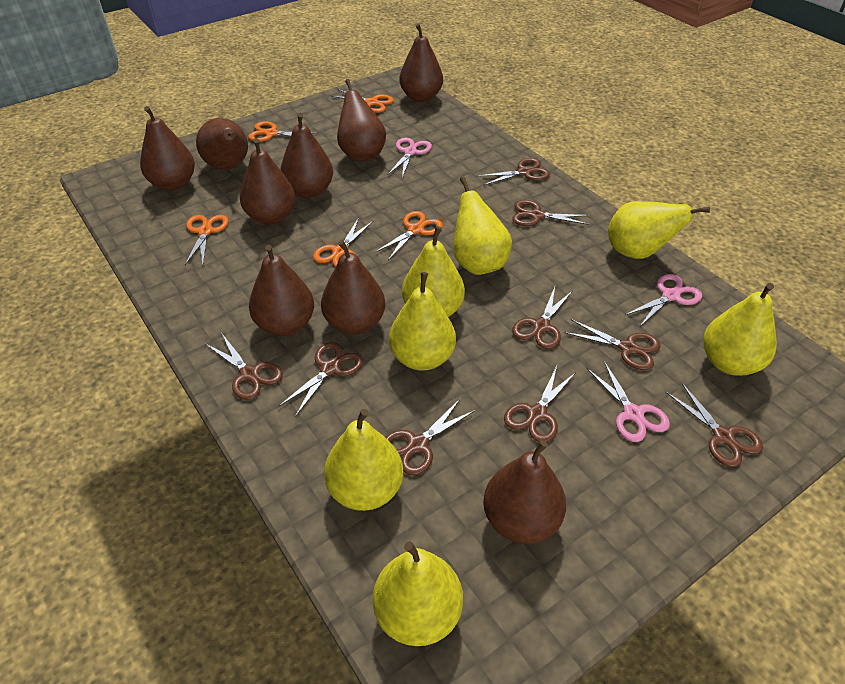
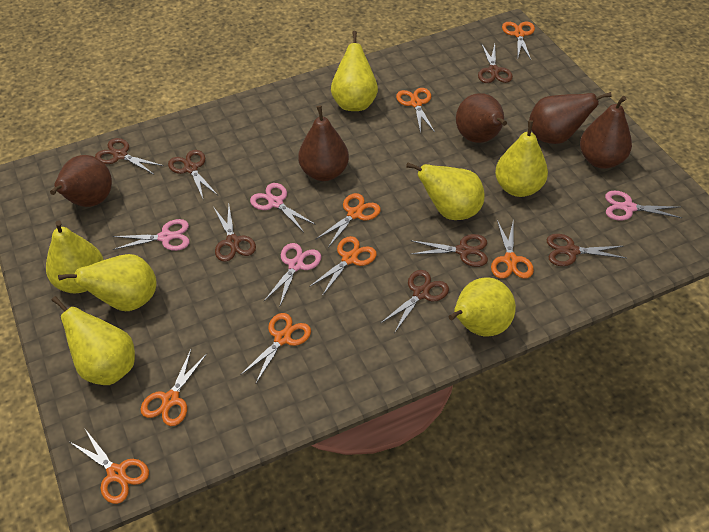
brown pear: 9 -> 5
brown scissors: 9 -> 7
orange scissors: 5 -> 8
pink scissors: 3 -> 4

